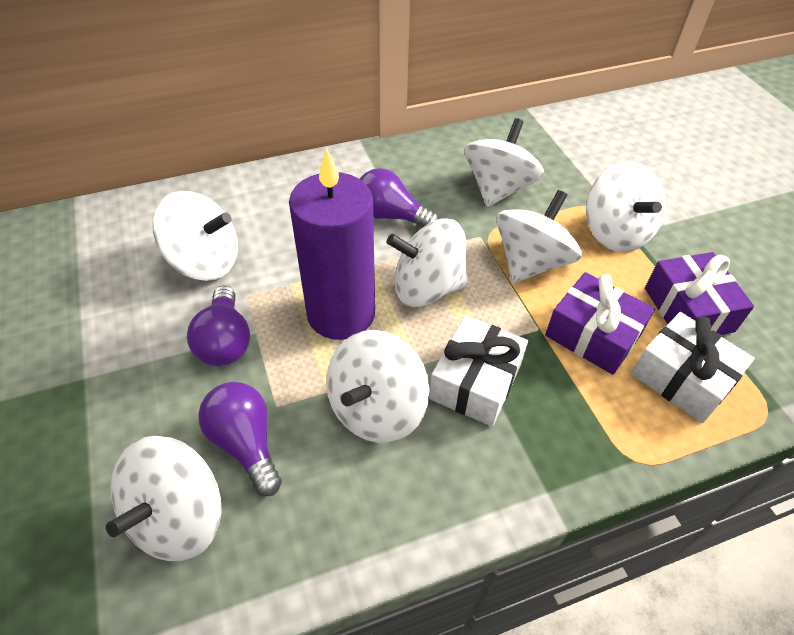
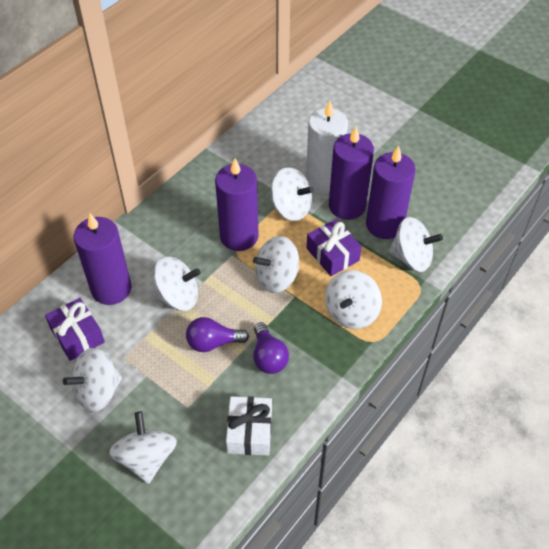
purple candle: 1 -> 4
purple light bulb: 3 -> 2
white candle: 0 -> 1
white gift: 2 -> 1

